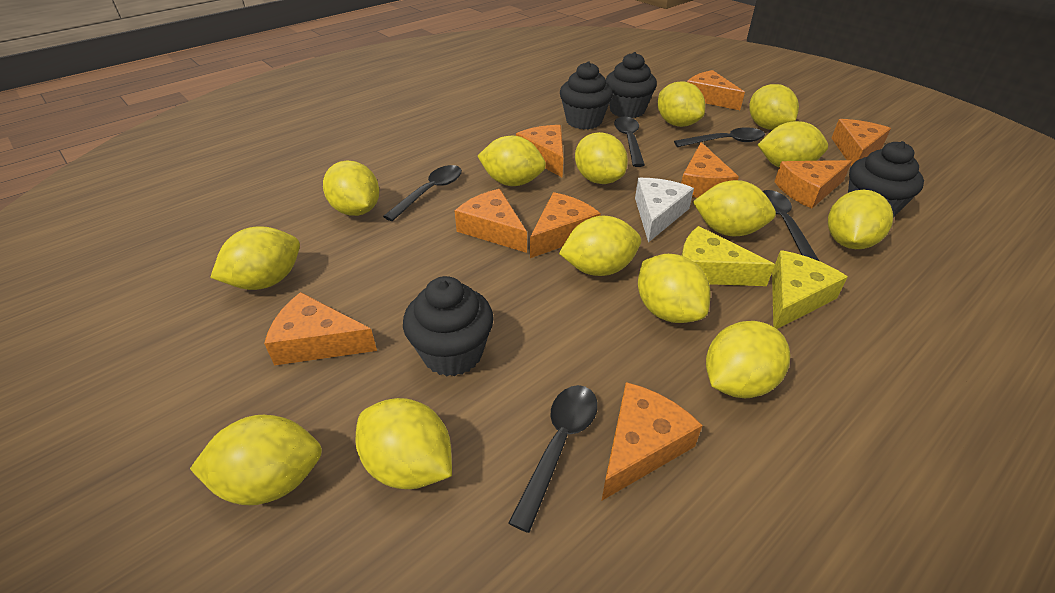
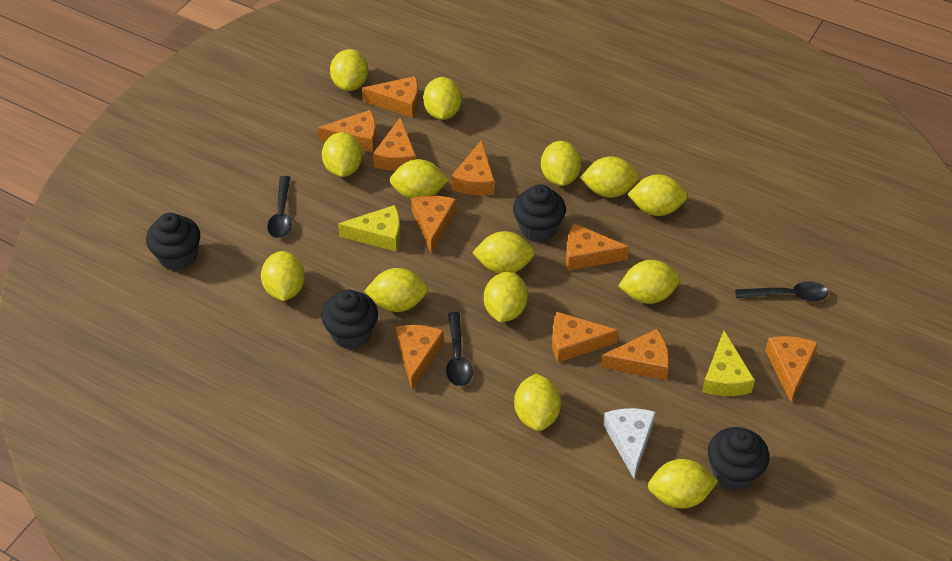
black spoon: 5 -> 3
orange cheese: 9 -> 10

